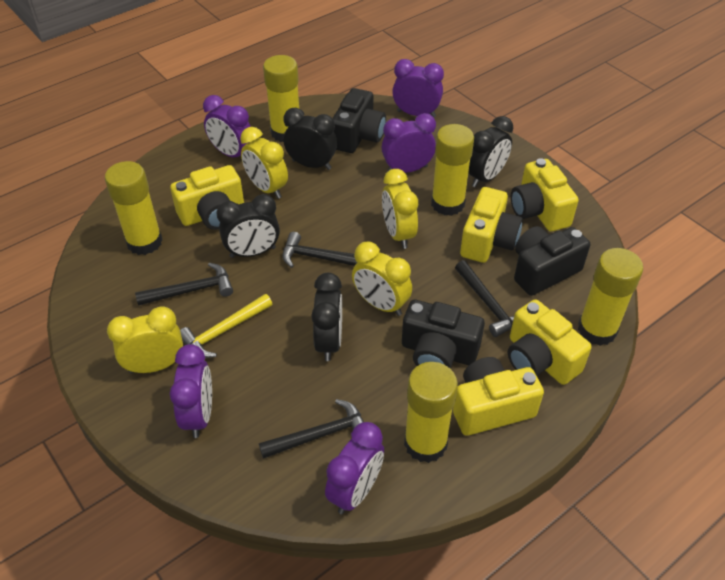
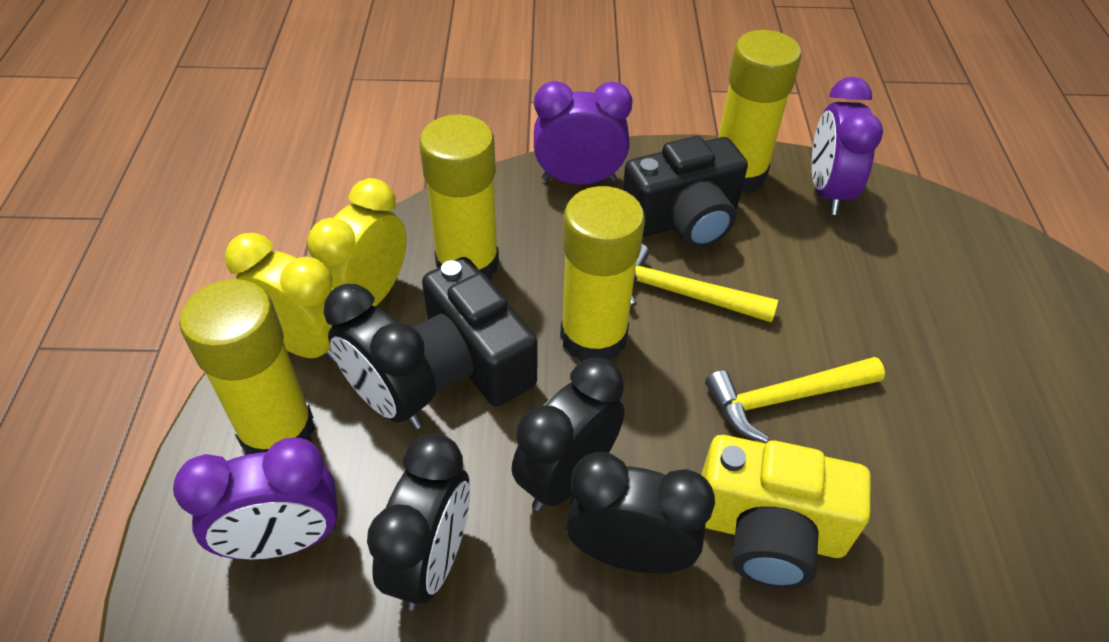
black camera: 3 -> 2
black hammer: 4 -> 0
purple clock: 5 -> 3
yellow camera: 5 -> 1
yellow clock: 4 -> 2
yellow glue stick: 5 -> 4
yellow hammer: 1 -> 2

